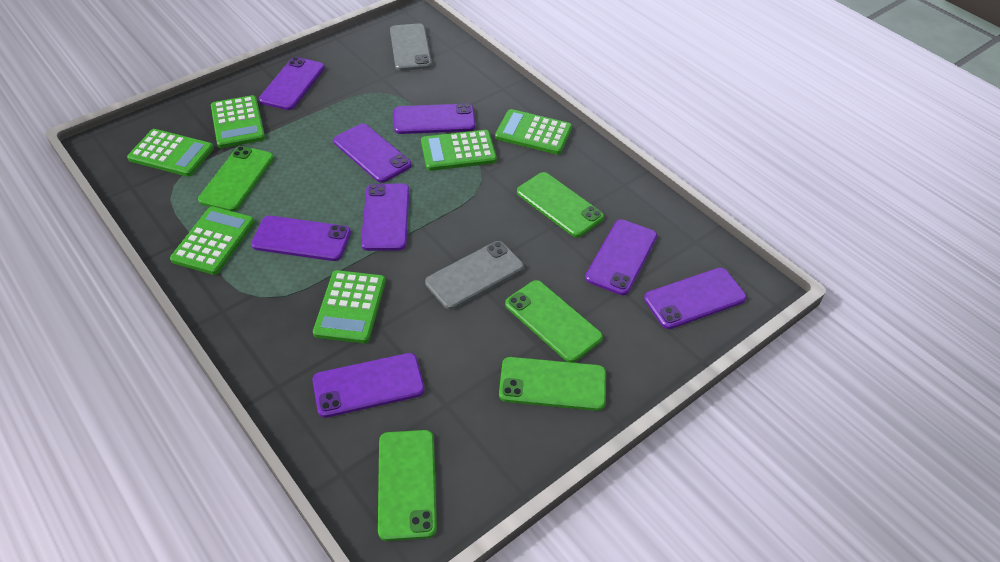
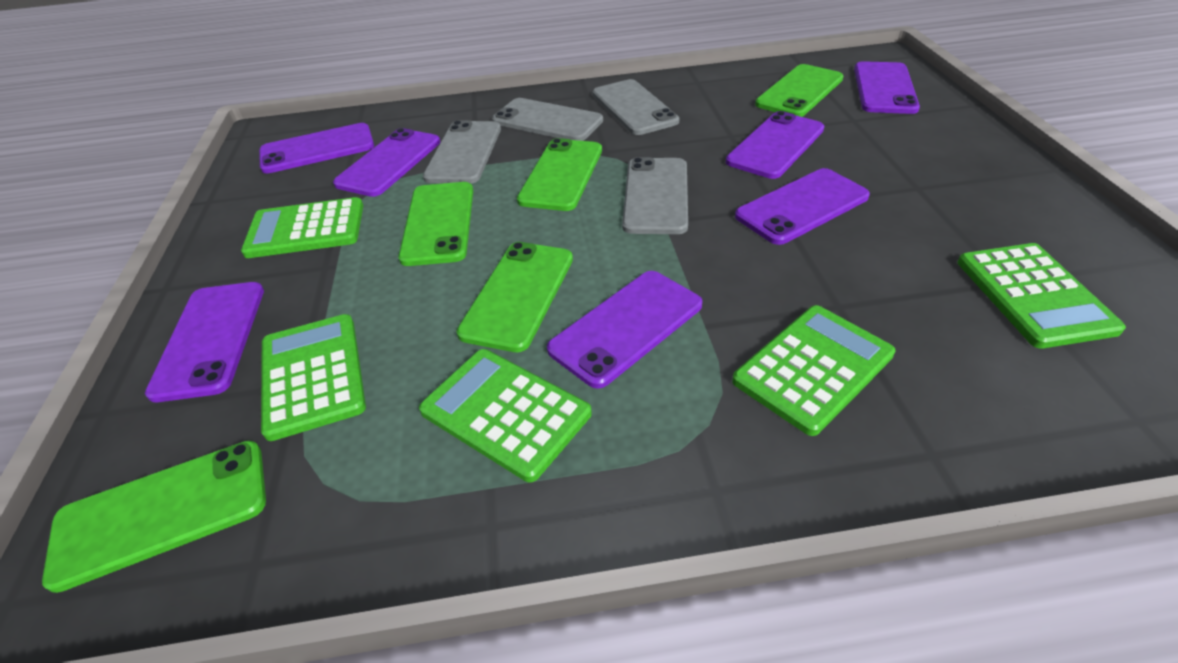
green calculator: 6 -> 5
grey phone: 2 -> 4
purple phone: 8 -> 7

